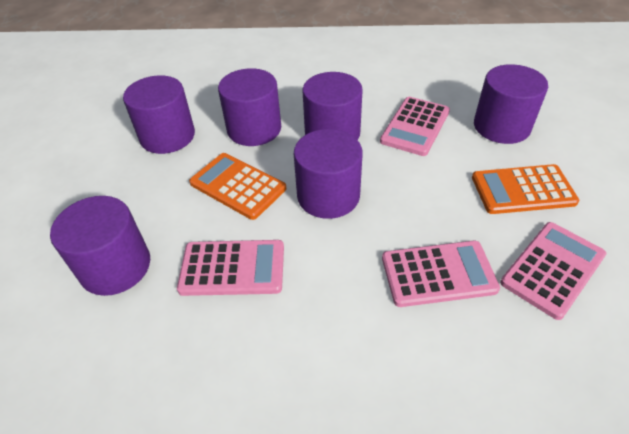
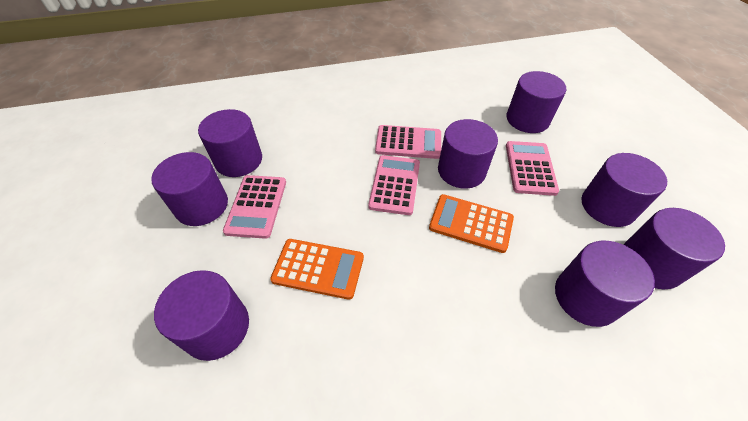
purple cylinder: 6 -> 8

